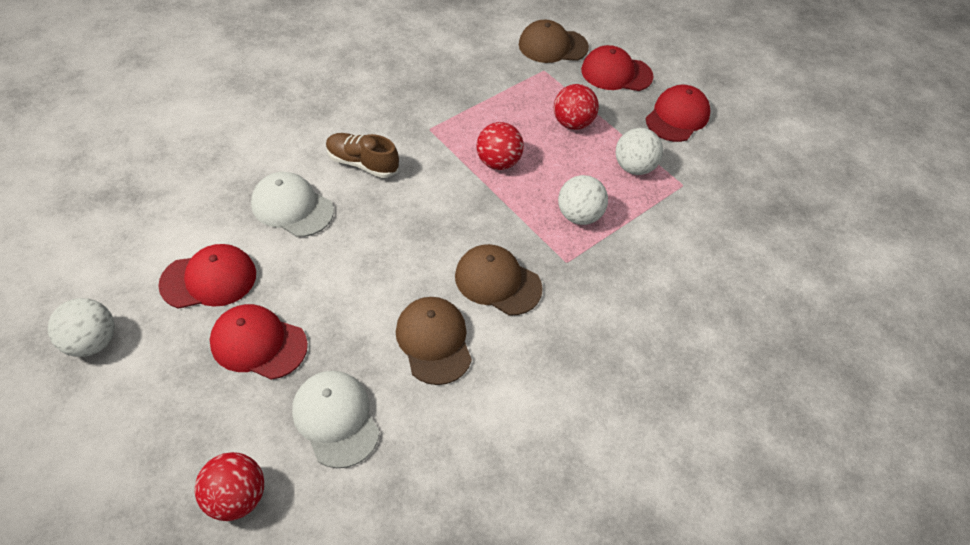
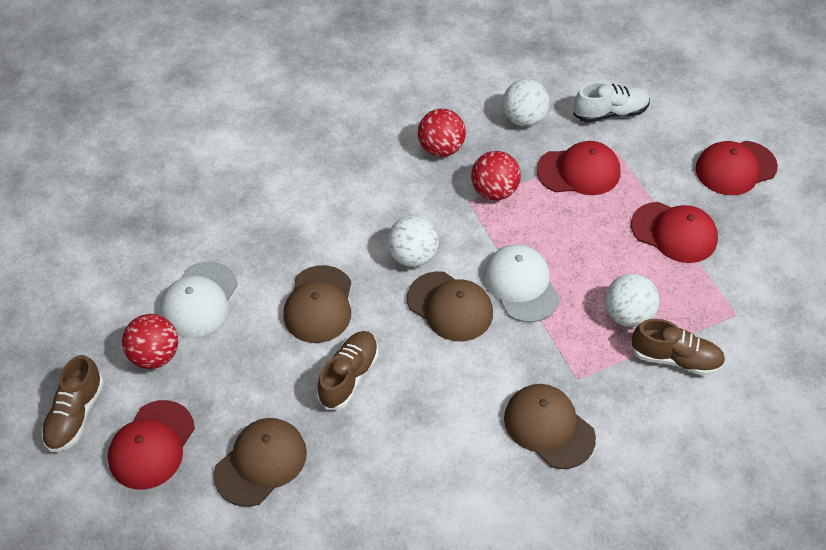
brown cap: 3 -> 4
brown shoe: 1 -> 3
white shoe: 0 -> 1

